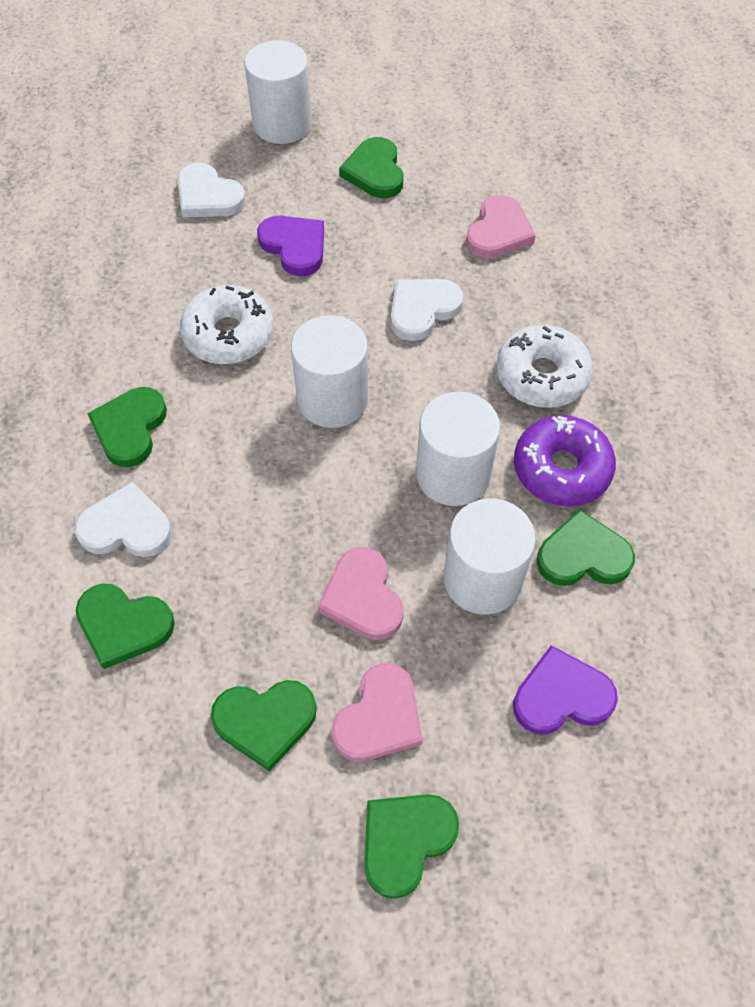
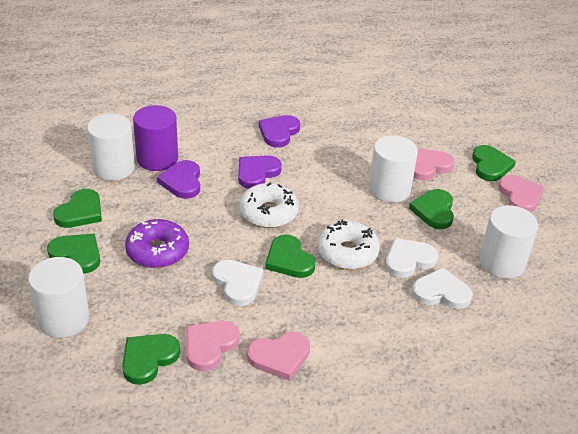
pink heart: 3 -> 4
purple cylinder: 0 -> 1
purple heart: 2 -> 3

